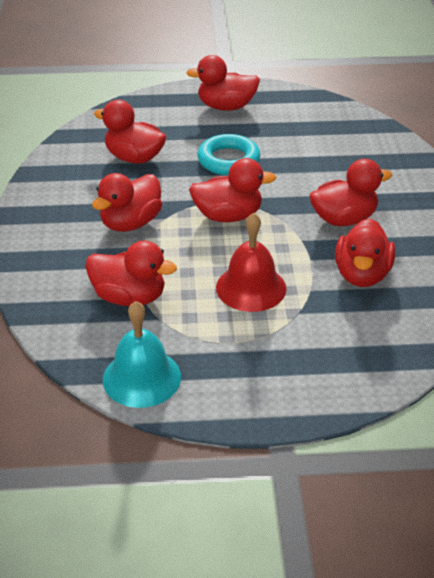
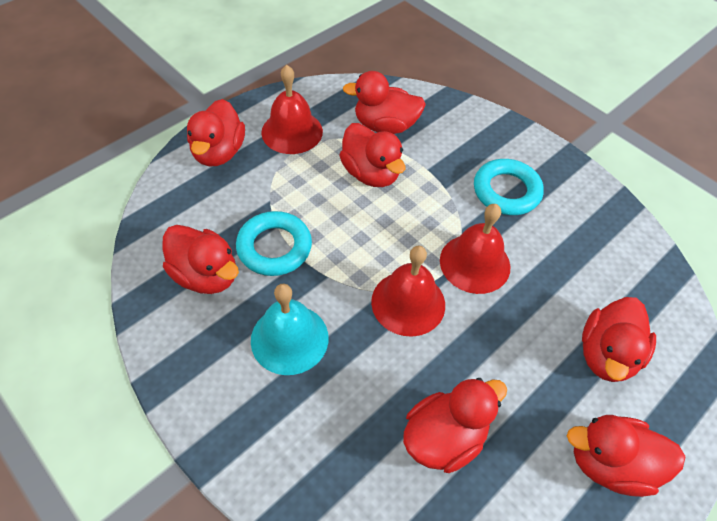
red bell: 1 -> 3
turquoise ring: 1 -> 2

